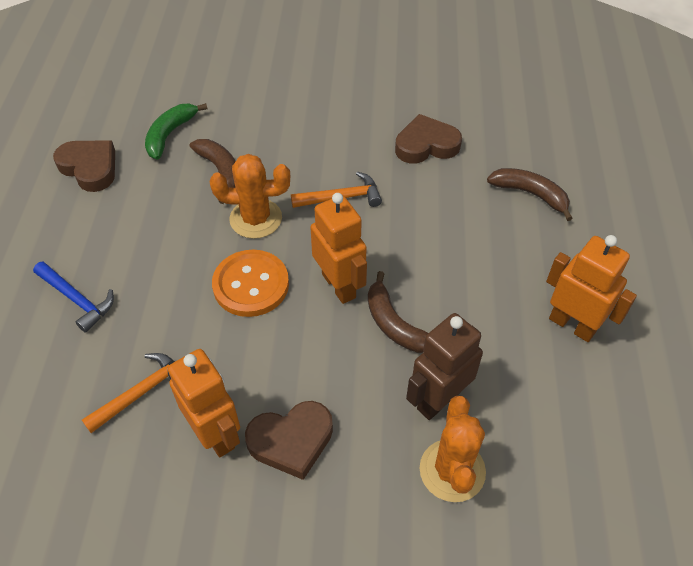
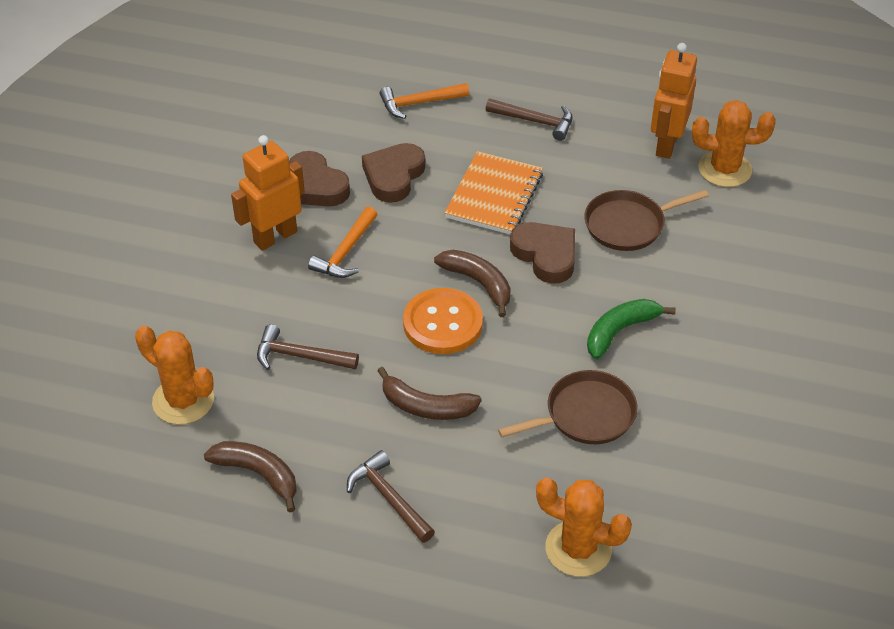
blue hammer: 1 -> 0
brown hammer: 0 -> 3
brown pan: 0 -> 2
brown robot: 1 -> 0
orange cactus: 2 -> 3
orange notebook: 0 -> 1
orange robot: 3 -> 2

